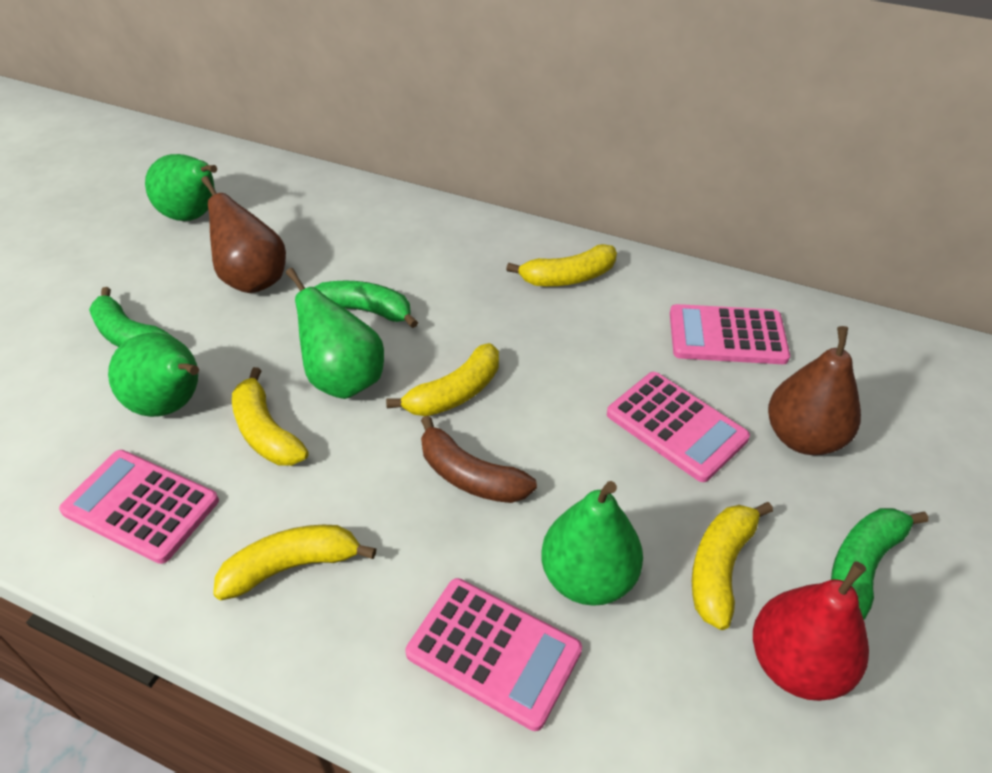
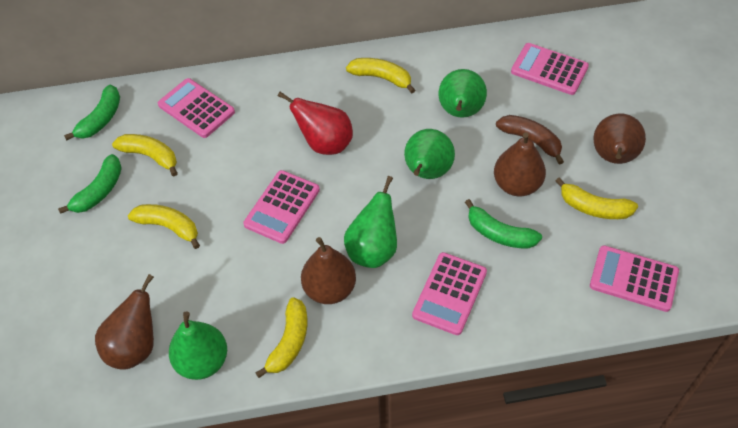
brown pear: 2 -> 4
pink calculator: 4 -> 5

